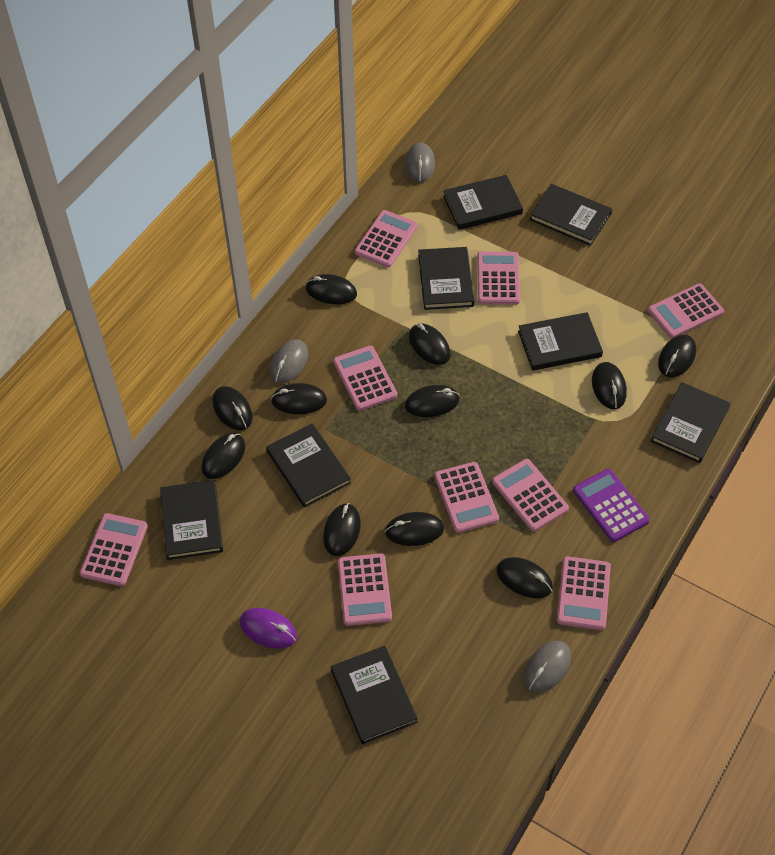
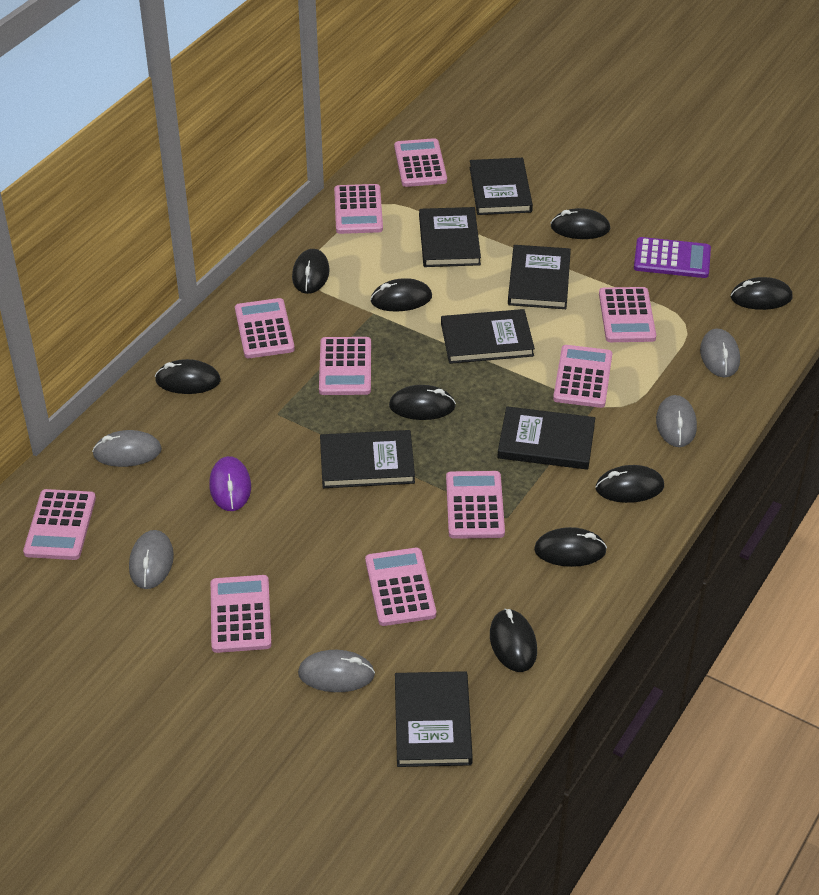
black book: 8 -> 7
black mouse: 11 -> 9
grey mouse: 3 -> 5
pink calculator: 9 -> 10

